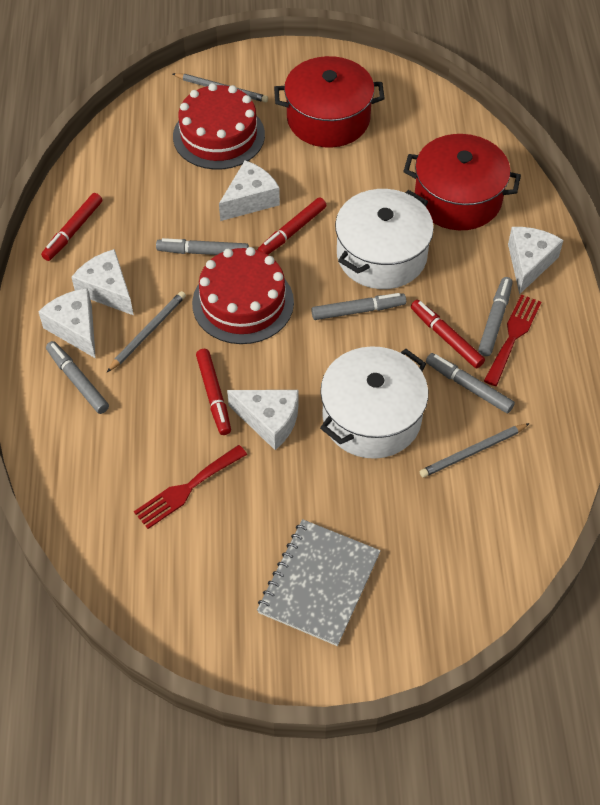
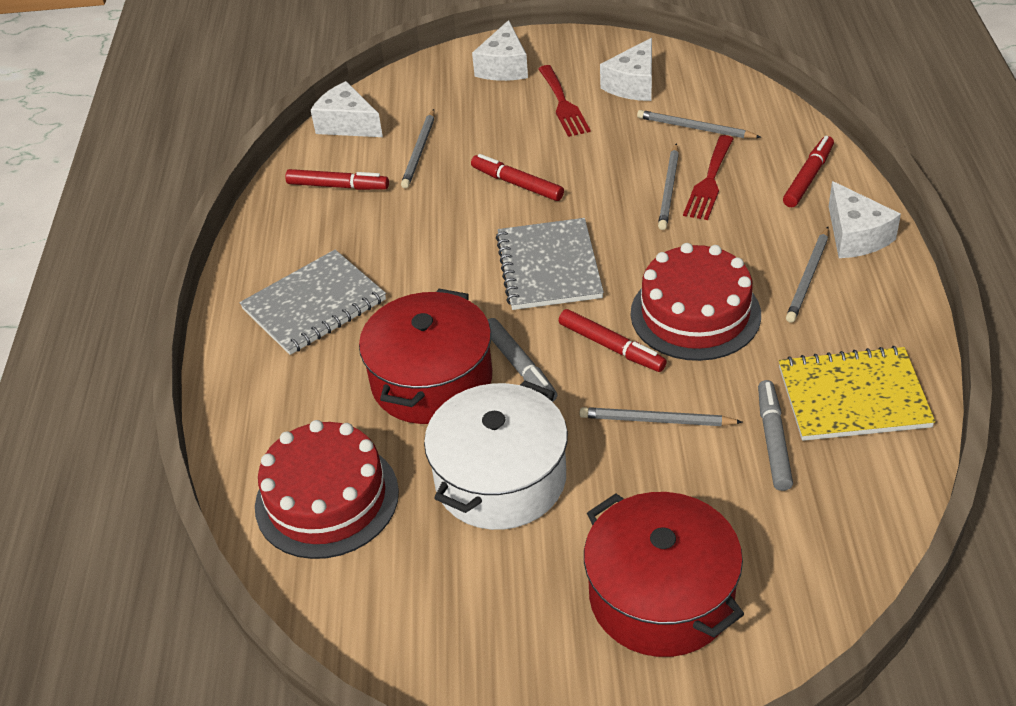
grey marker: 5 -> 2
grey notebook: 1 -> 2
grey pencil: 3 -> 5
white cheese: 5 -> 4
white pot: 2 -> 1
yellow notebook: 0 -> 1

